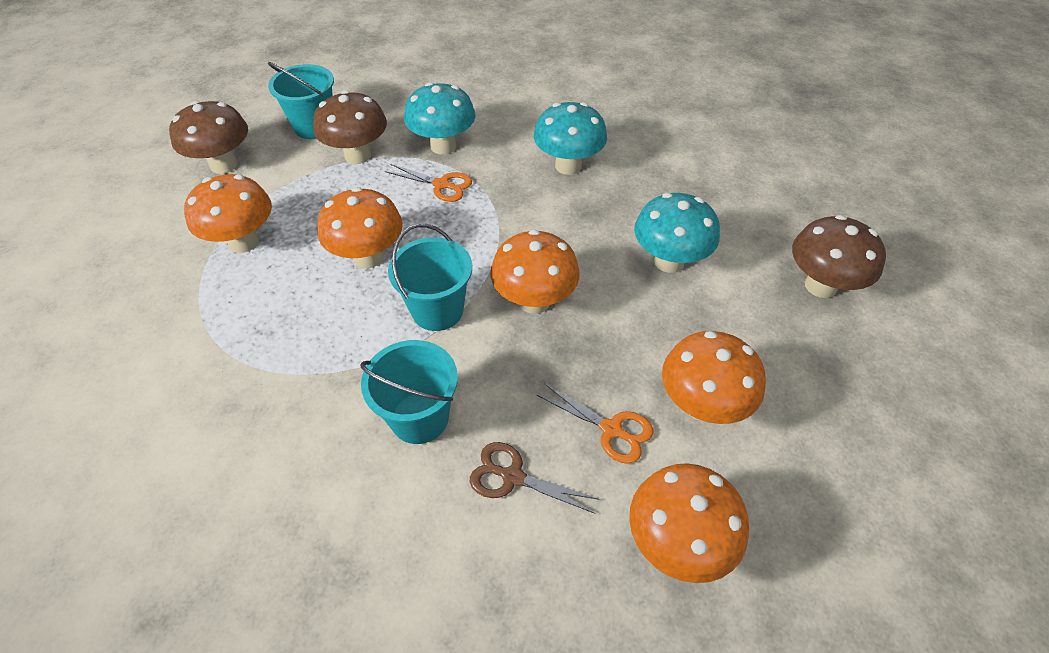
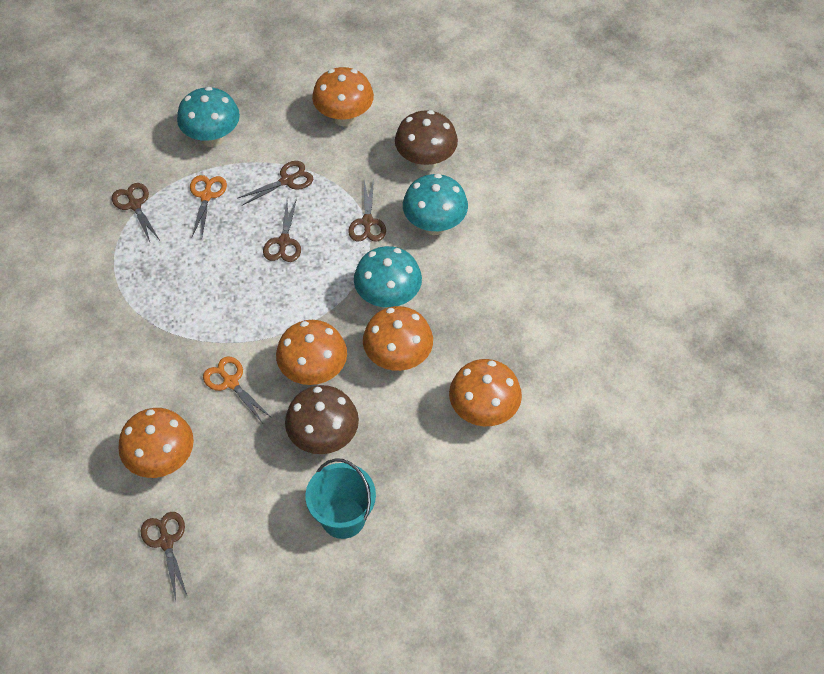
brown mushroom: 3 -> 2
brown scissors: 1 -> 5
turquoise bucket: 3 -> 1

